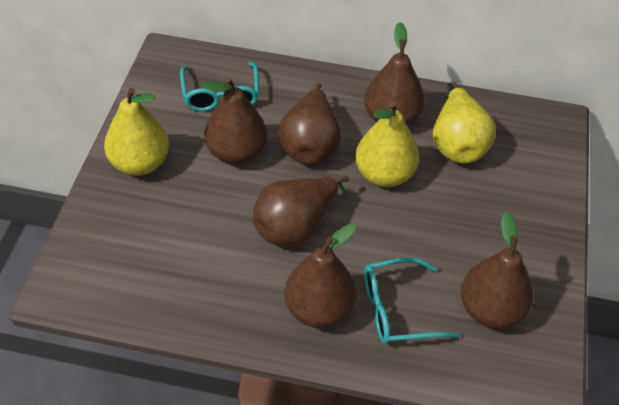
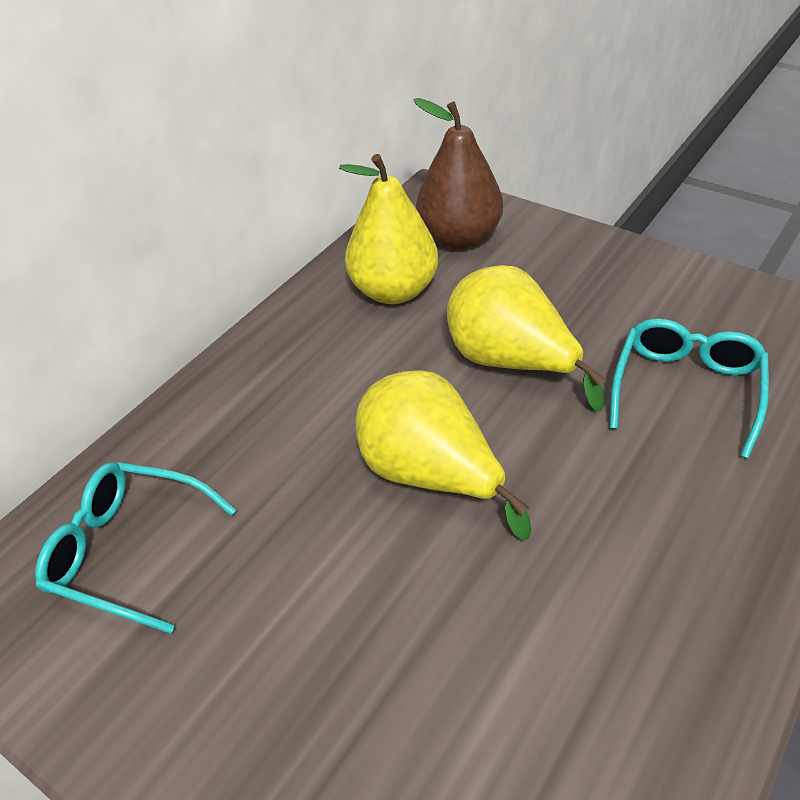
brown pear: 6 -> 1

